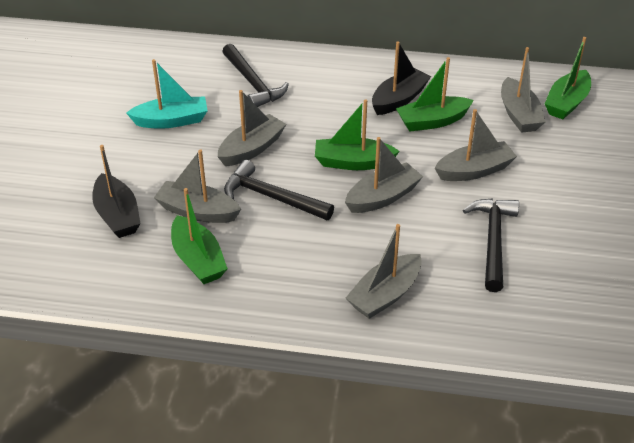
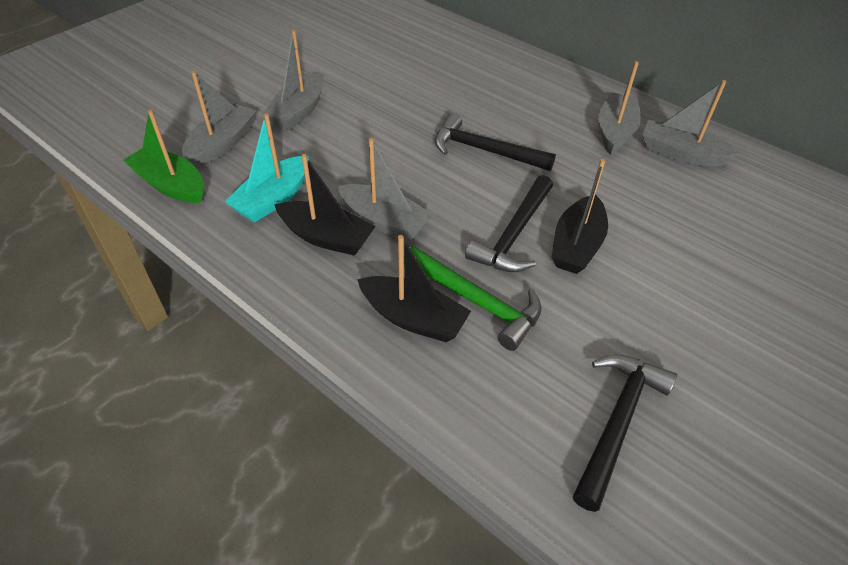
black boat: 2 -> 3
green boat: 4 -> 1
green hammer: 0 -> 1
grey boat: 6 -> 5

